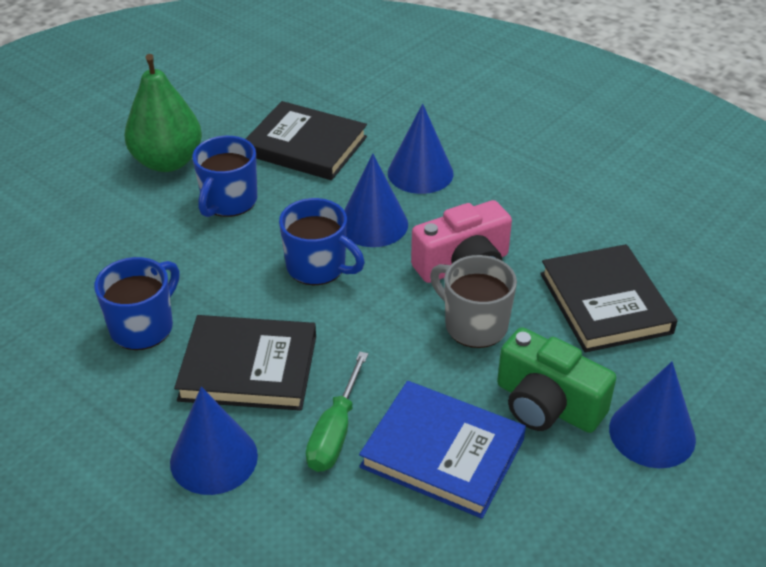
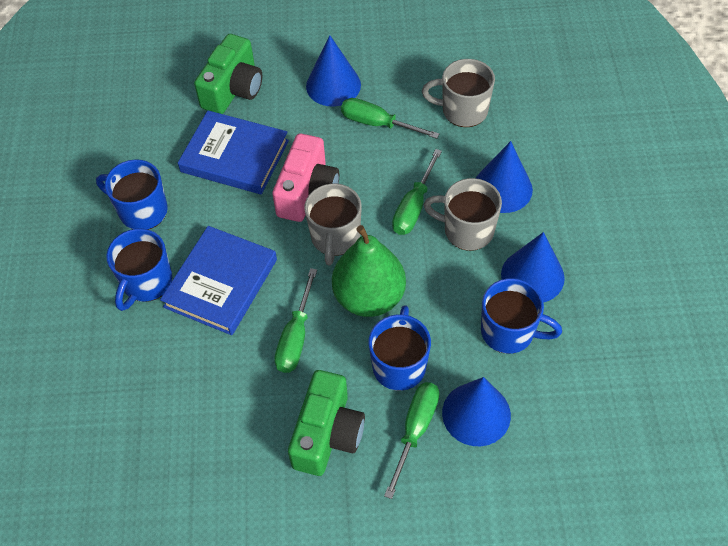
black book: 3 -> 0
blue book: 1 -> 2
blue mug: 3 -> 4
green camera: 1 -> 2
green screwdriver: 1 -> 4
grey mug: 1 -> 3

